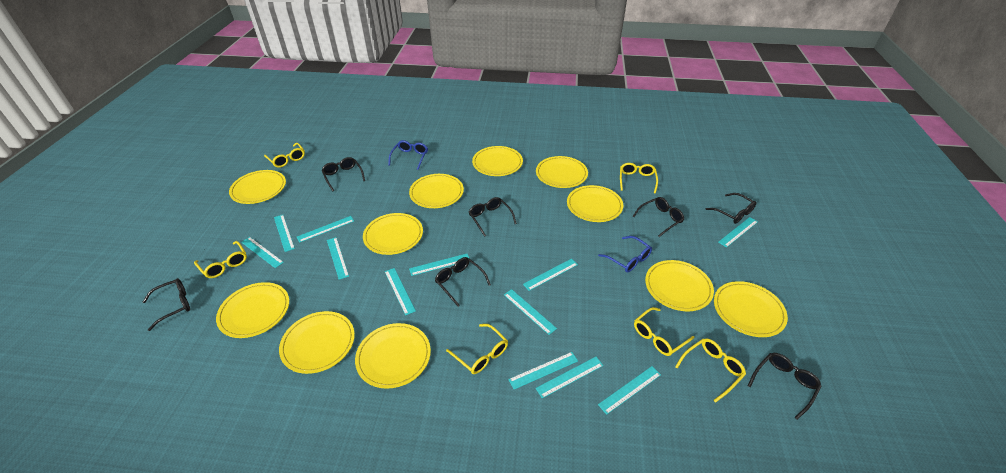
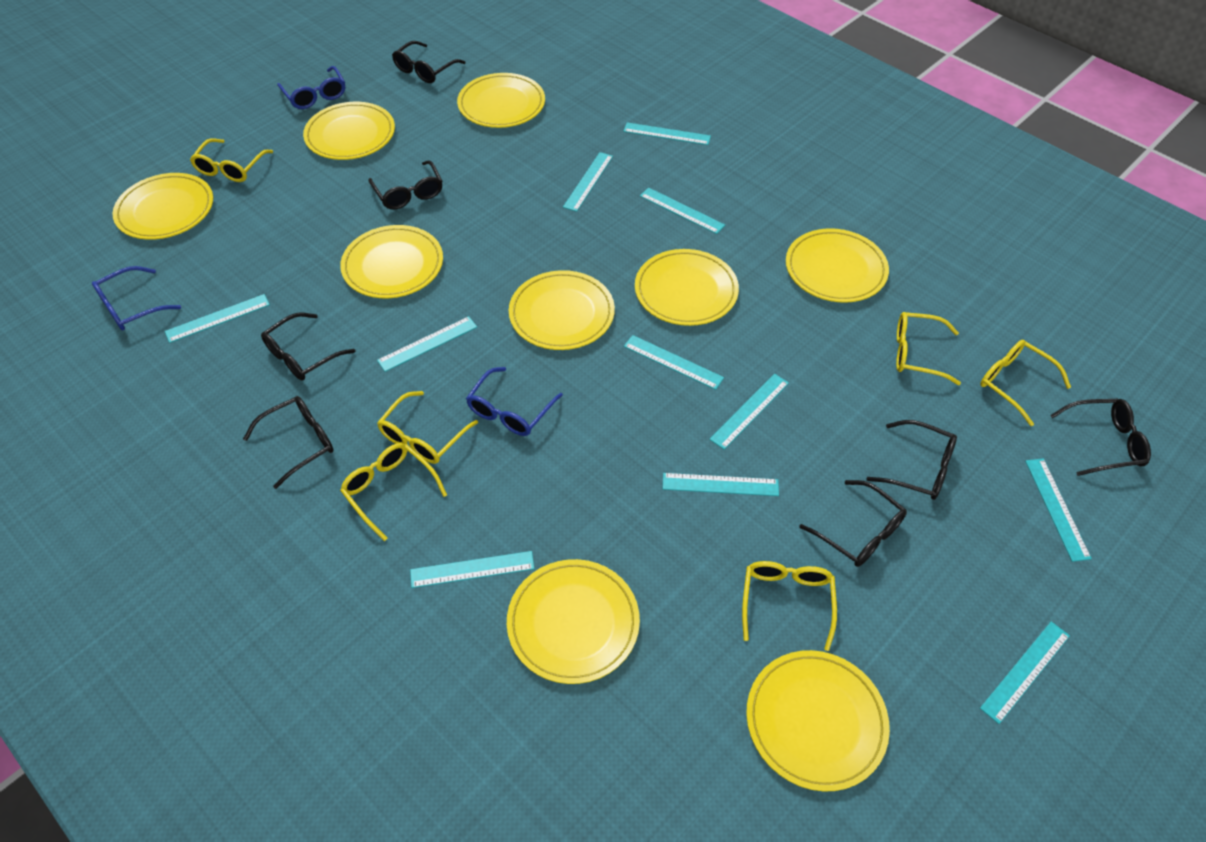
blue glasses: 2 -> 3
turquoise ruler: 12 -> 11
yellow plate: 11 -> 9

